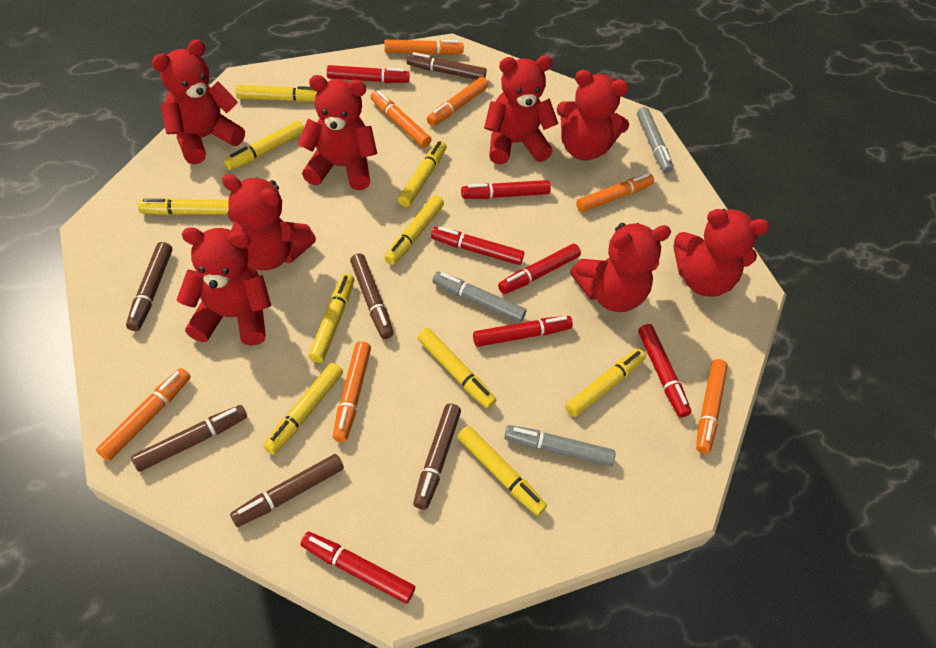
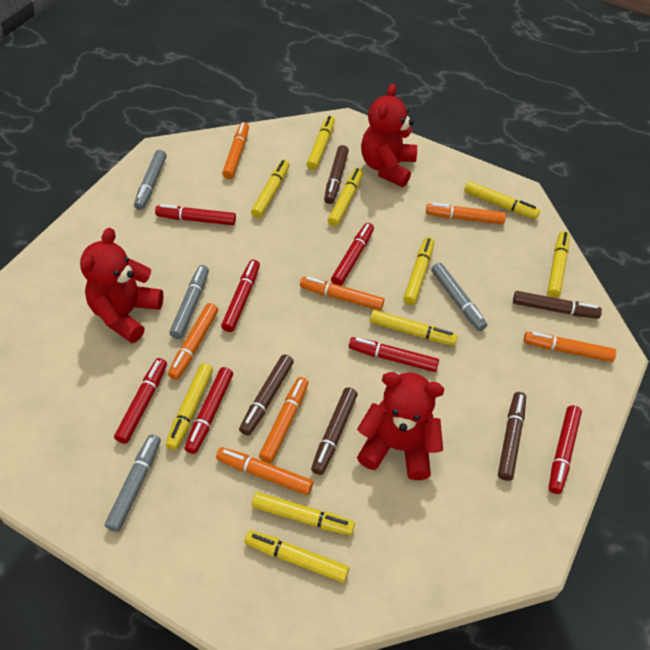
brown marker: 6 -> 5
grey marker: 3 -> 4
red teddy bear: 8 -> 3

